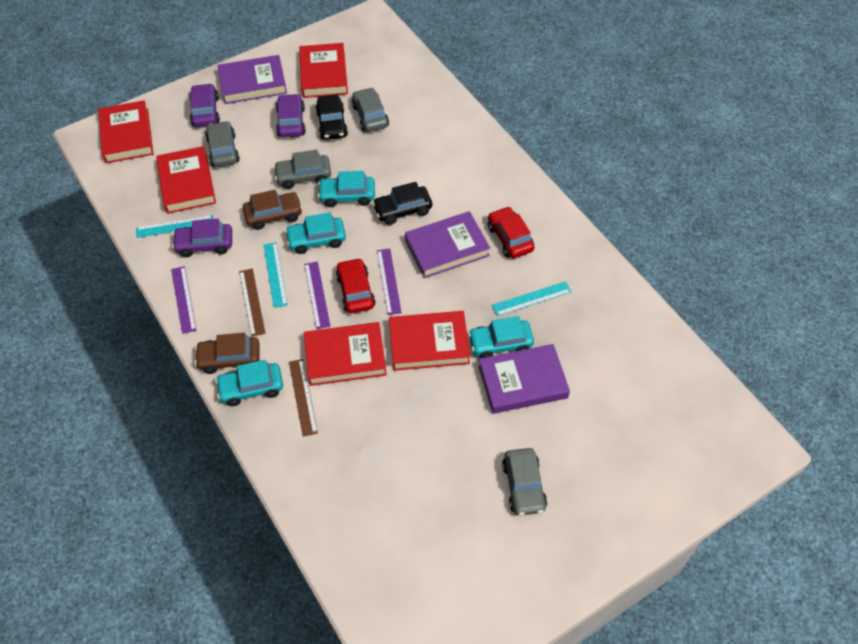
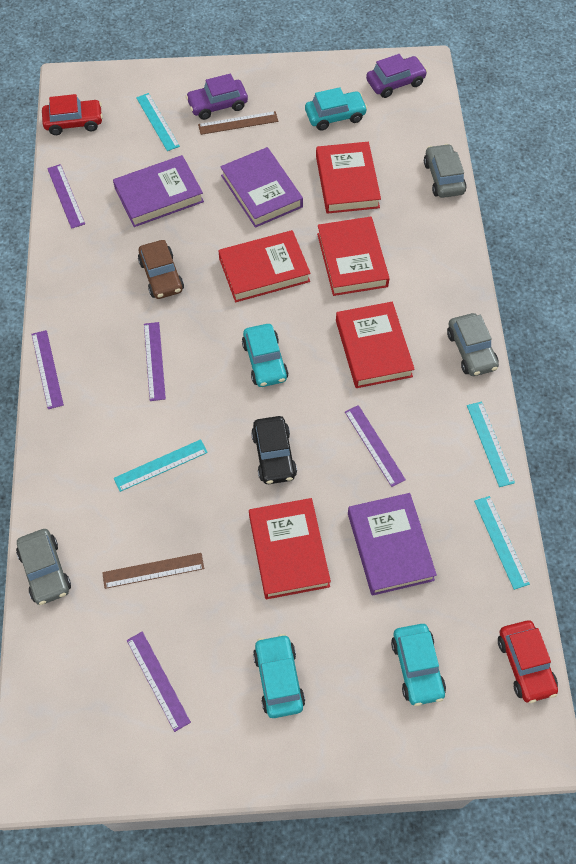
black car: 2 -> 1
brown car: 2 -> 1
grey car: 4 -> 3
purple car: 3 -> 2
purple ruler: 3 -> 5
turquoise ruler: 3 -> 4

